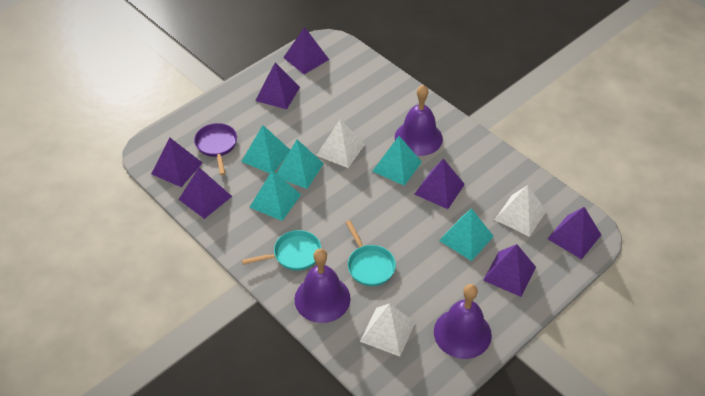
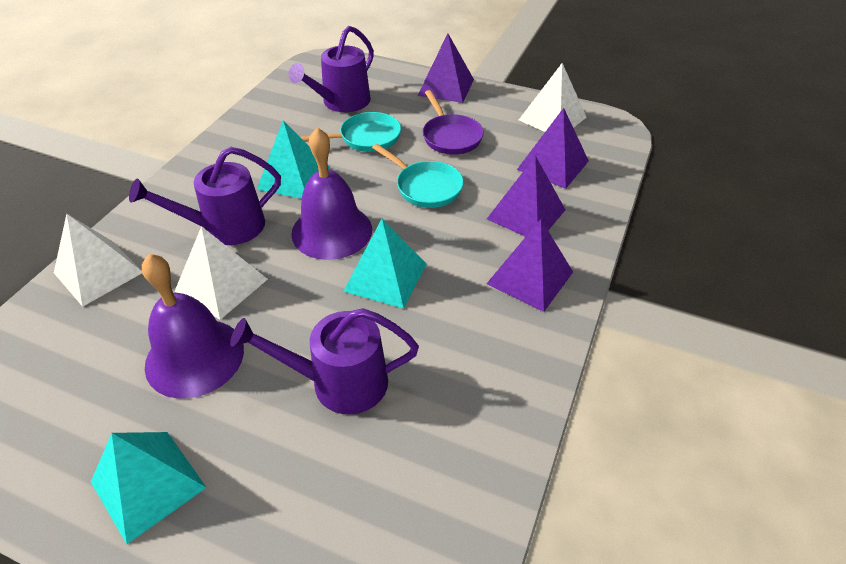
purple bell: 3 -> 2
purple pyramid: 7 -> 4
purple watering can: 0 -> 3
turquoise pyramid: 5 -> 3

